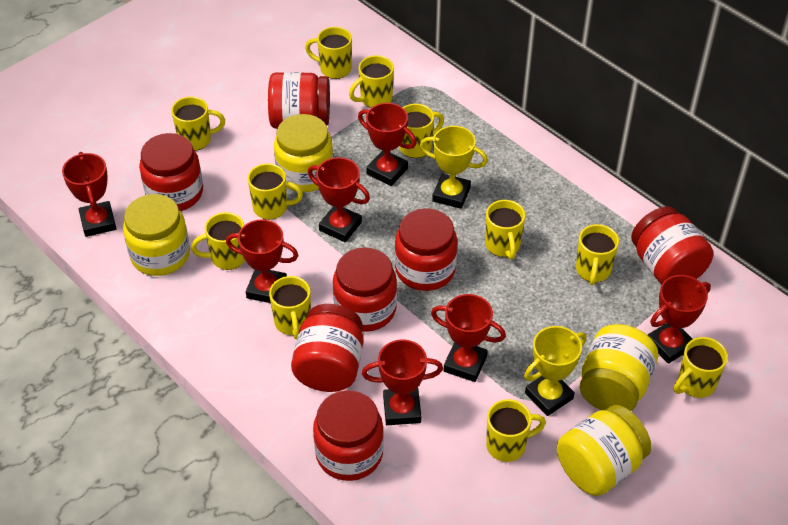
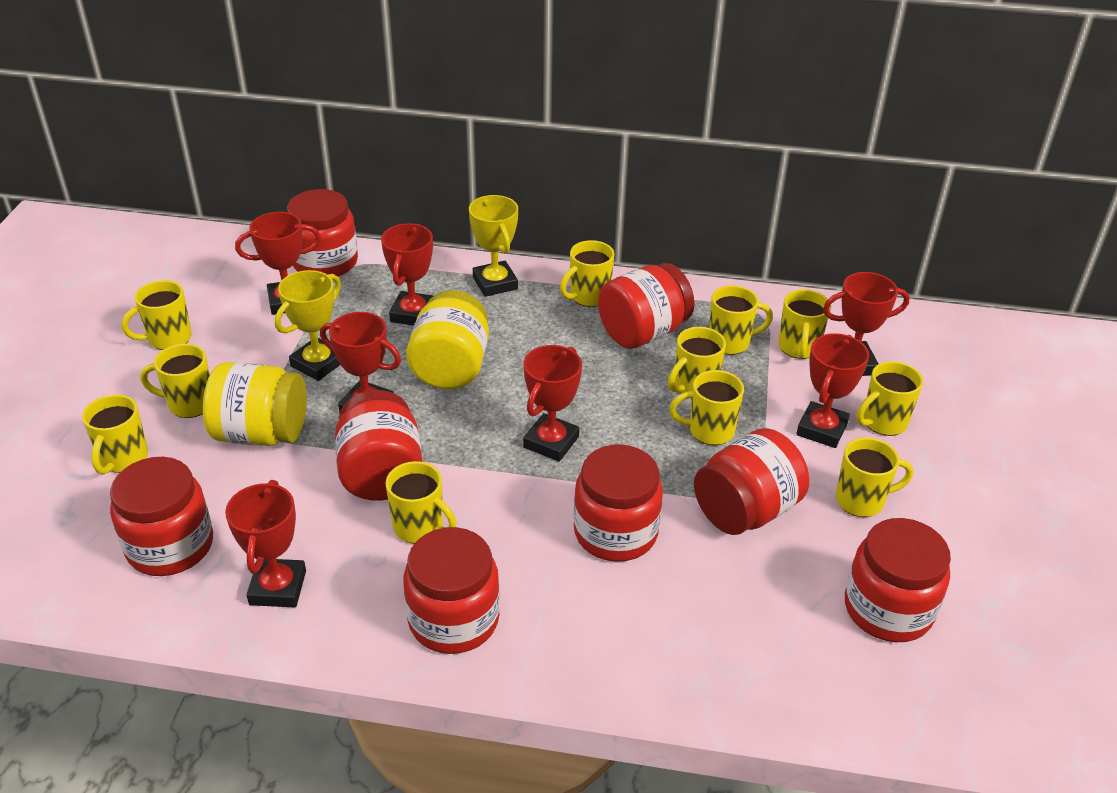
red jar: 7 -> 8
yellow jar: 4 -> 2

